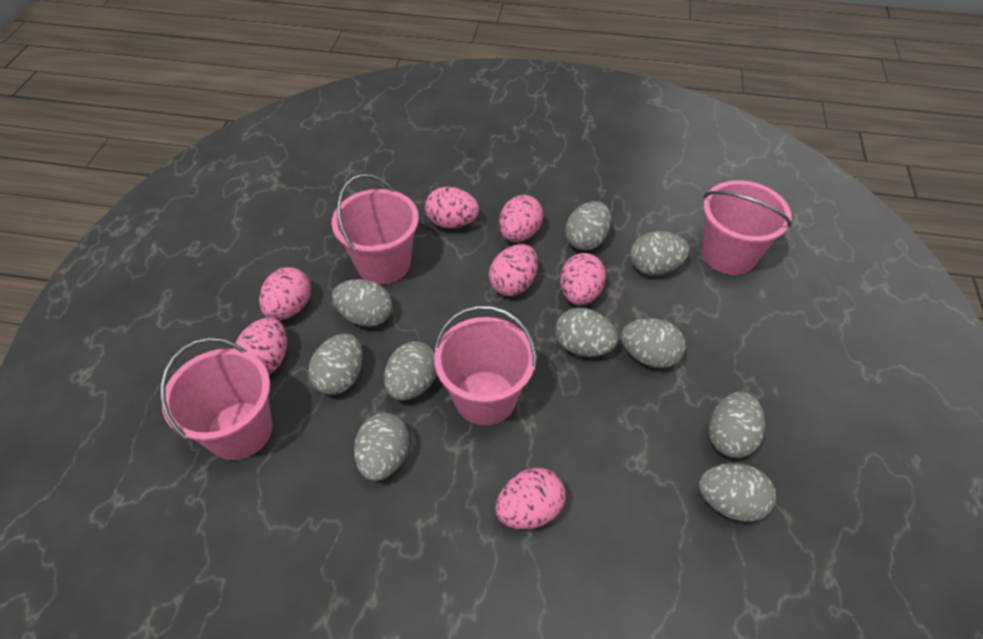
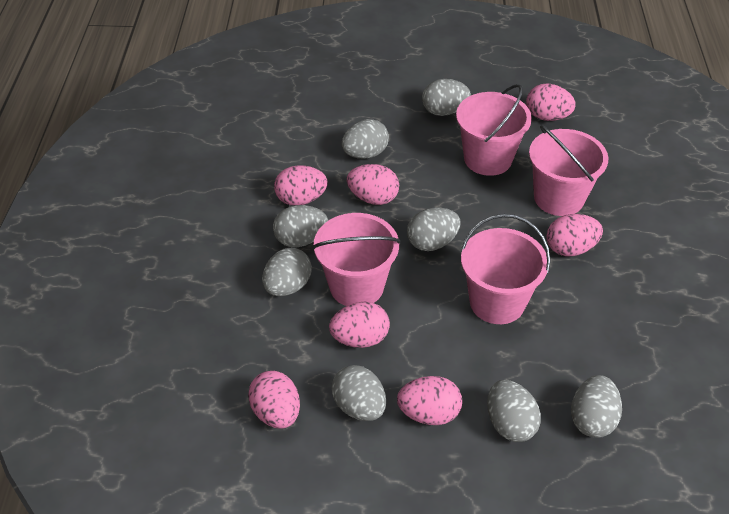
grey egg: 10 -> 8

